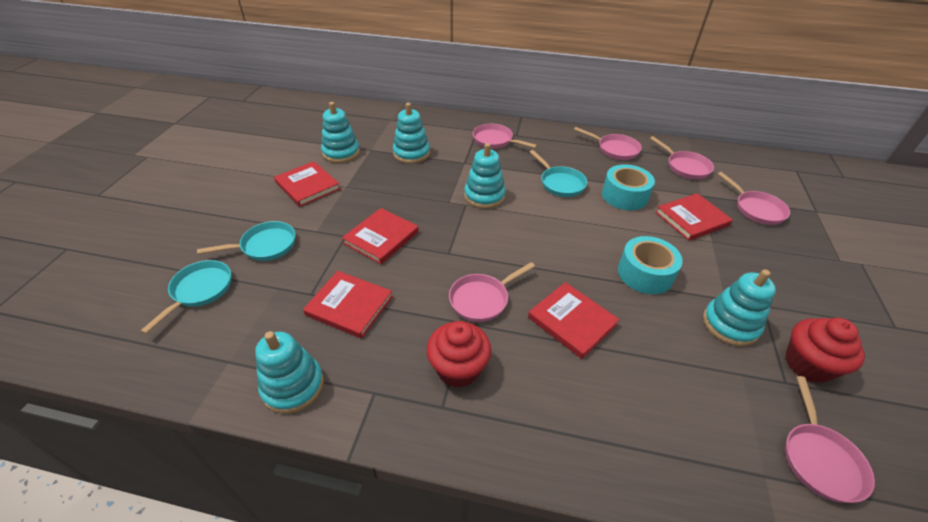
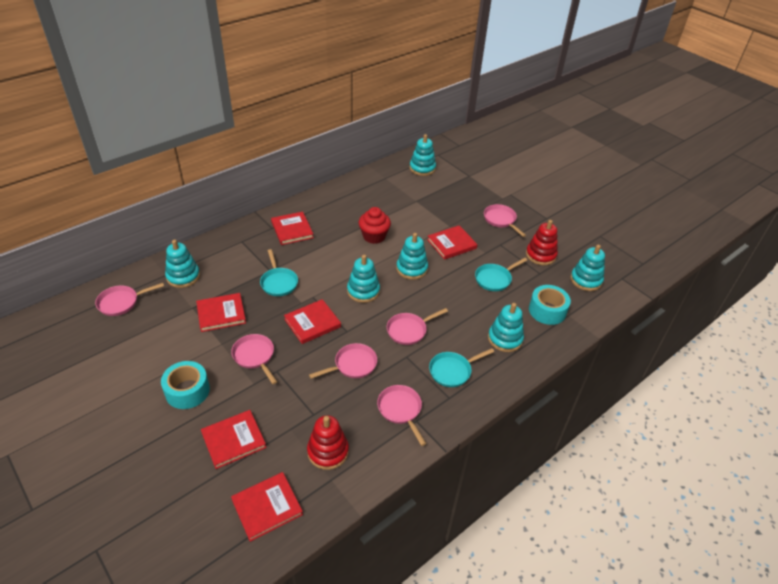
red book: 5 -> 6
red cupcake: 2 -> 1
red stacking toy: 0 -> 2
turquoise stacking toy: 5 -> 6

